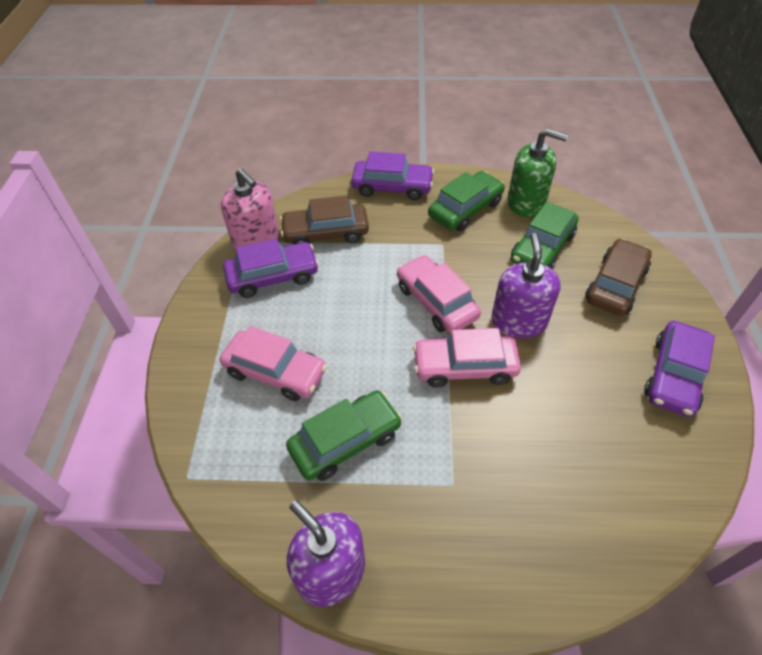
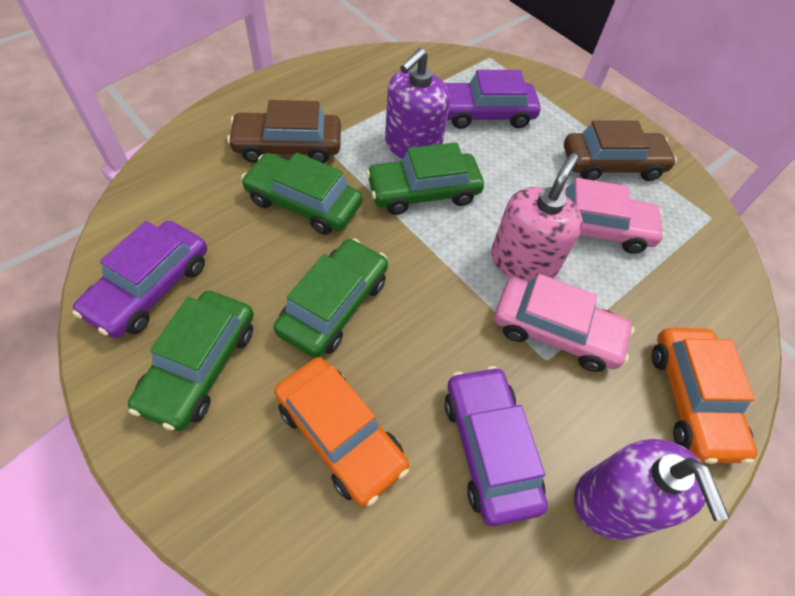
green car: 3 -> 4
green soap dispenser: 1 -> 0
orange car: 0 -> 2
pink car: 3 -> 2

